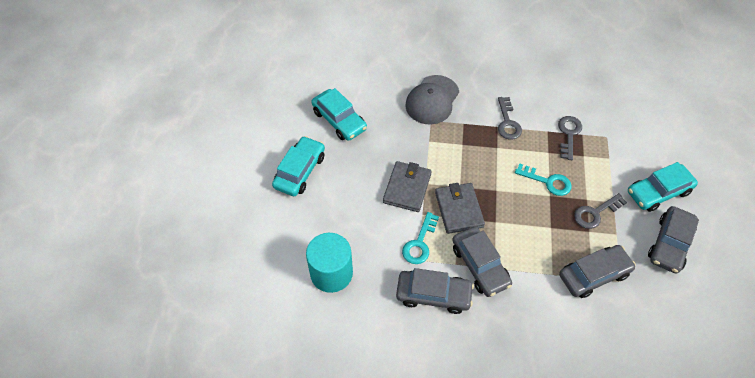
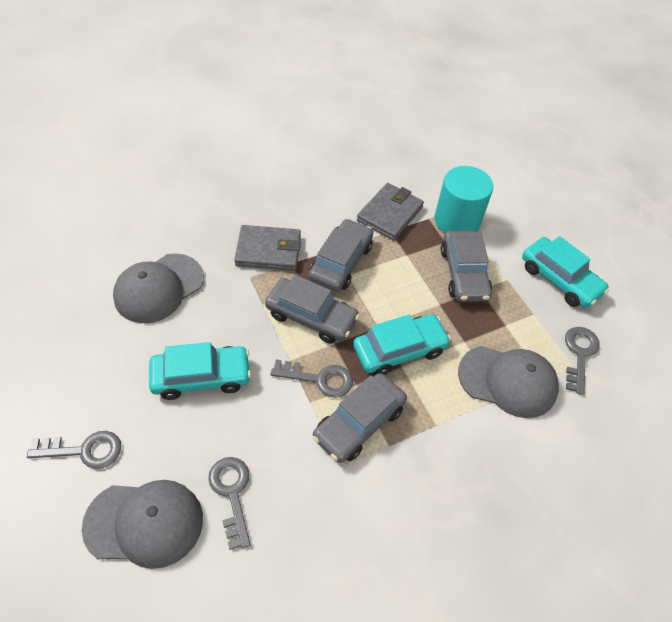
grey cap: 1 -> 3
grey key: 3 -> 4
turquoise key: 2 -> 0

